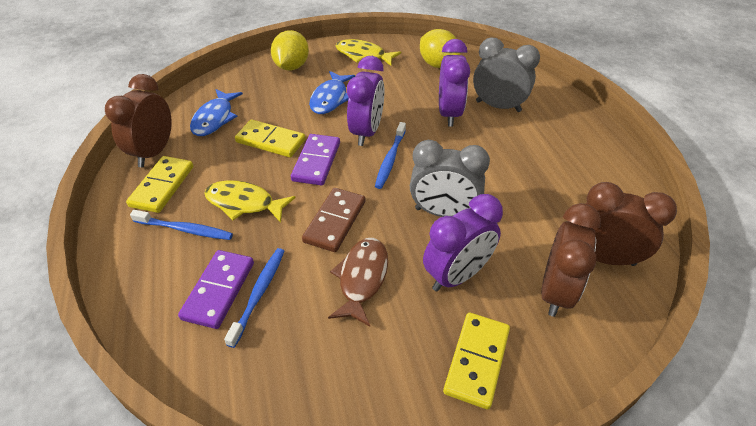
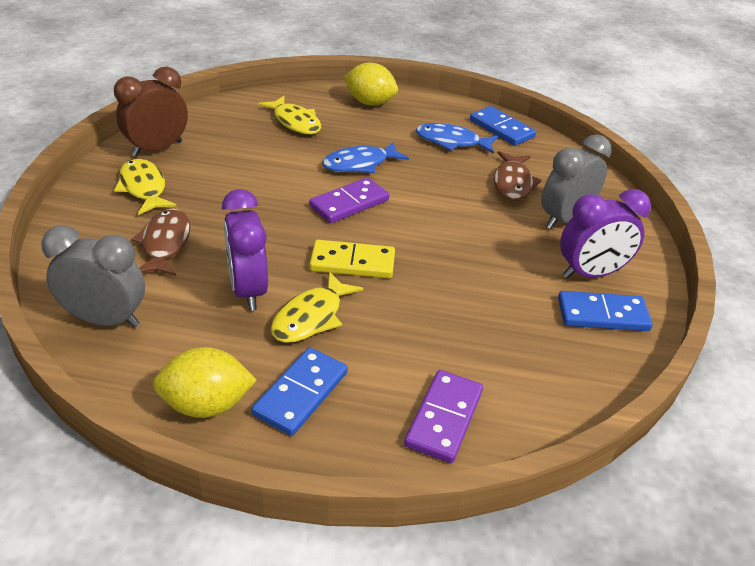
blue domino: 0 -> 3
blue toothbrush: 3 -> 0
brown clock: 3 -> 1
brown domino: 1 -> 0
brown fish: 1 -> 2
purple clock: 3 -> 2
yellow domino: 3 -> 1
yellow fish: 2 -> 3

